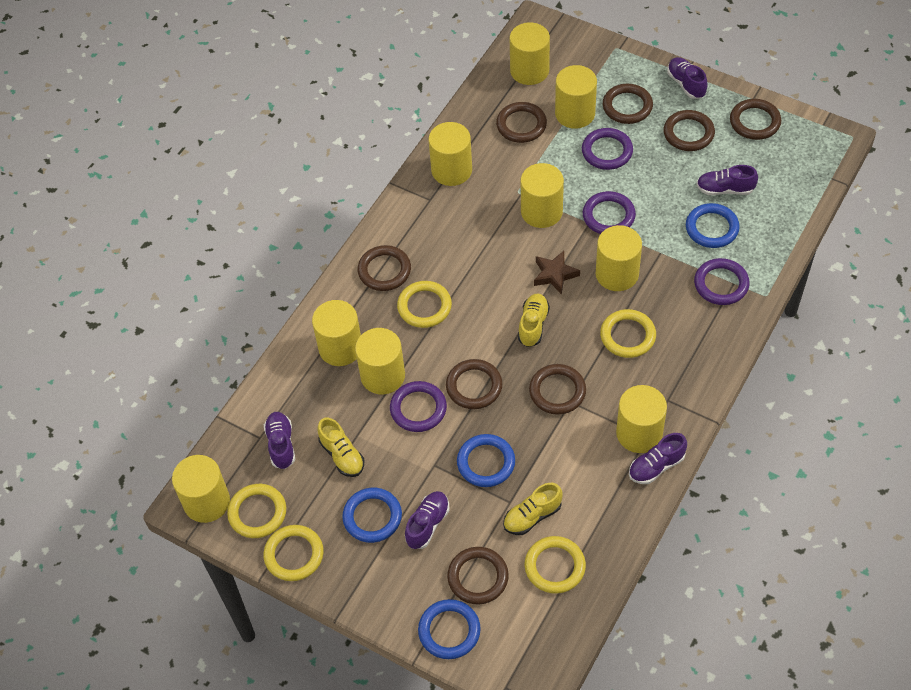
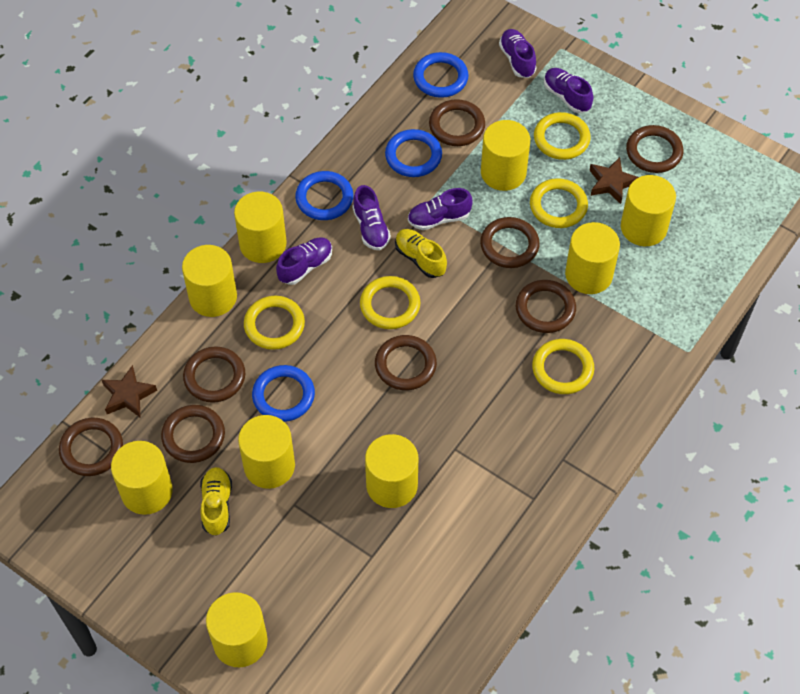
brown star: 1 -> 2
purple ring: 4 -> 0
yellow shoe: 3 -> 2

